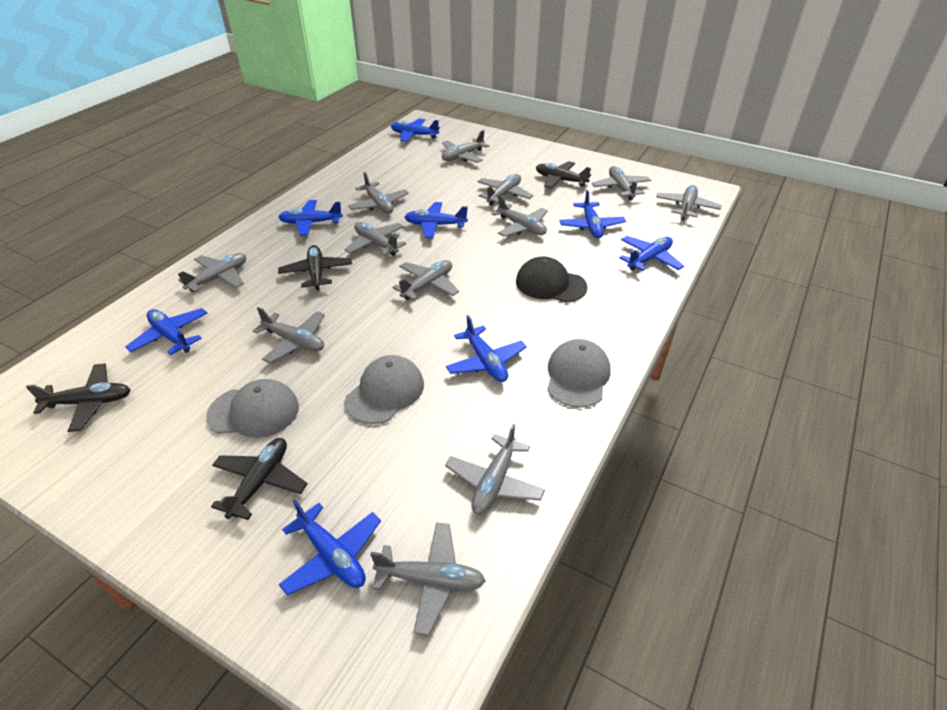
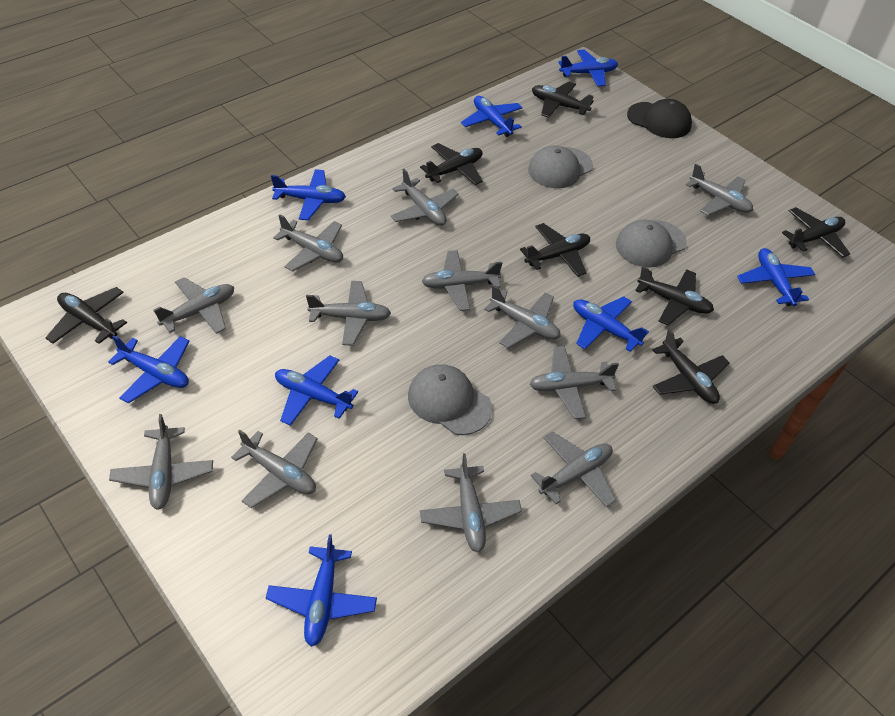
black plane: 4 -> 7

